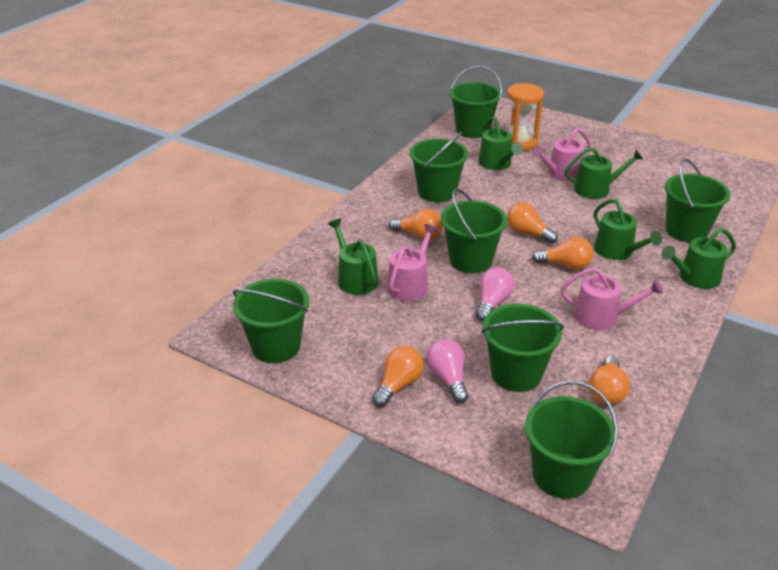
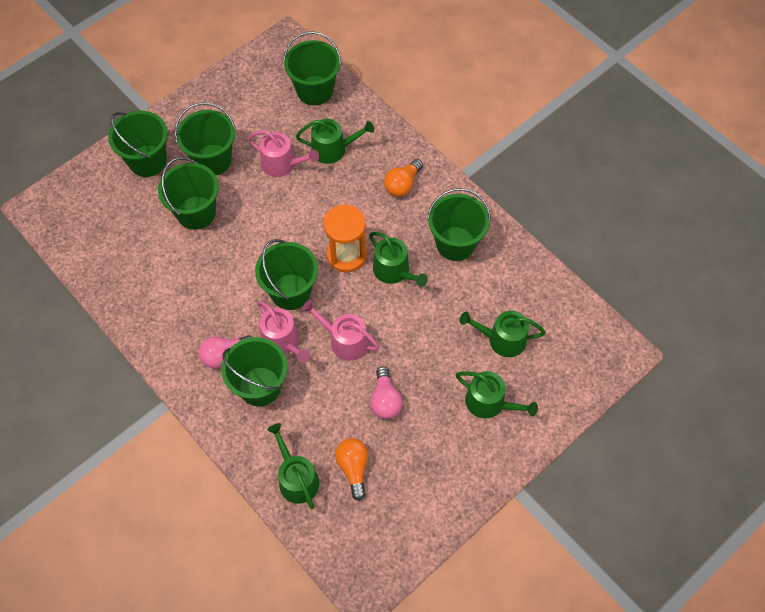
orange light bulb: 5 -> 2

